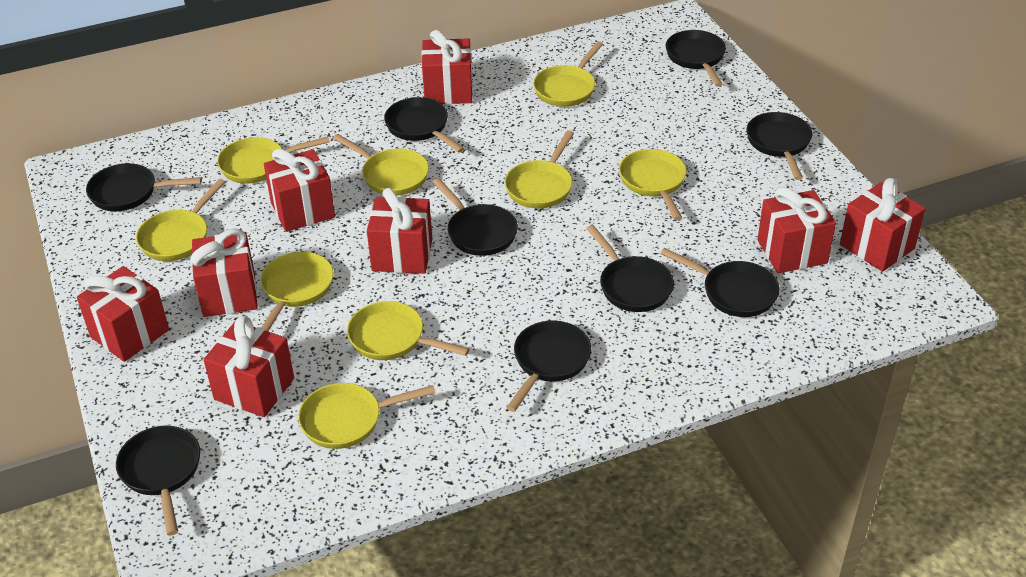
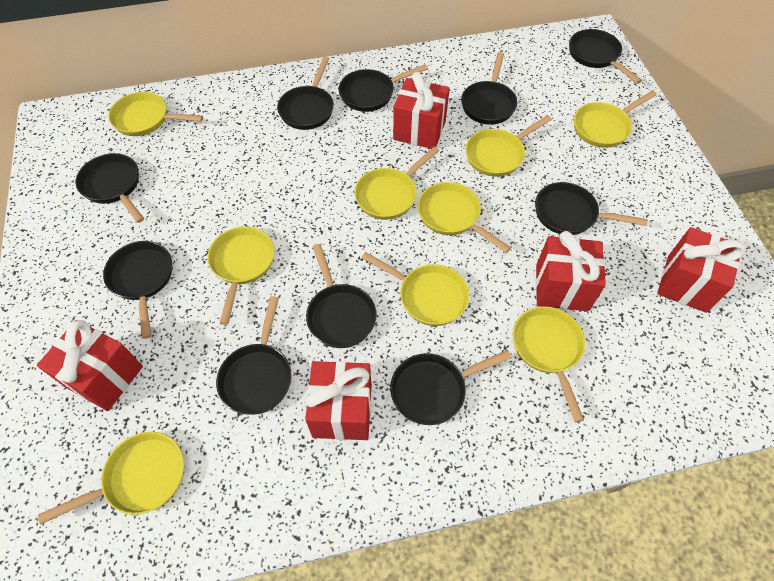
black pan: 9 -> 10
red gift: 8 -> 5

